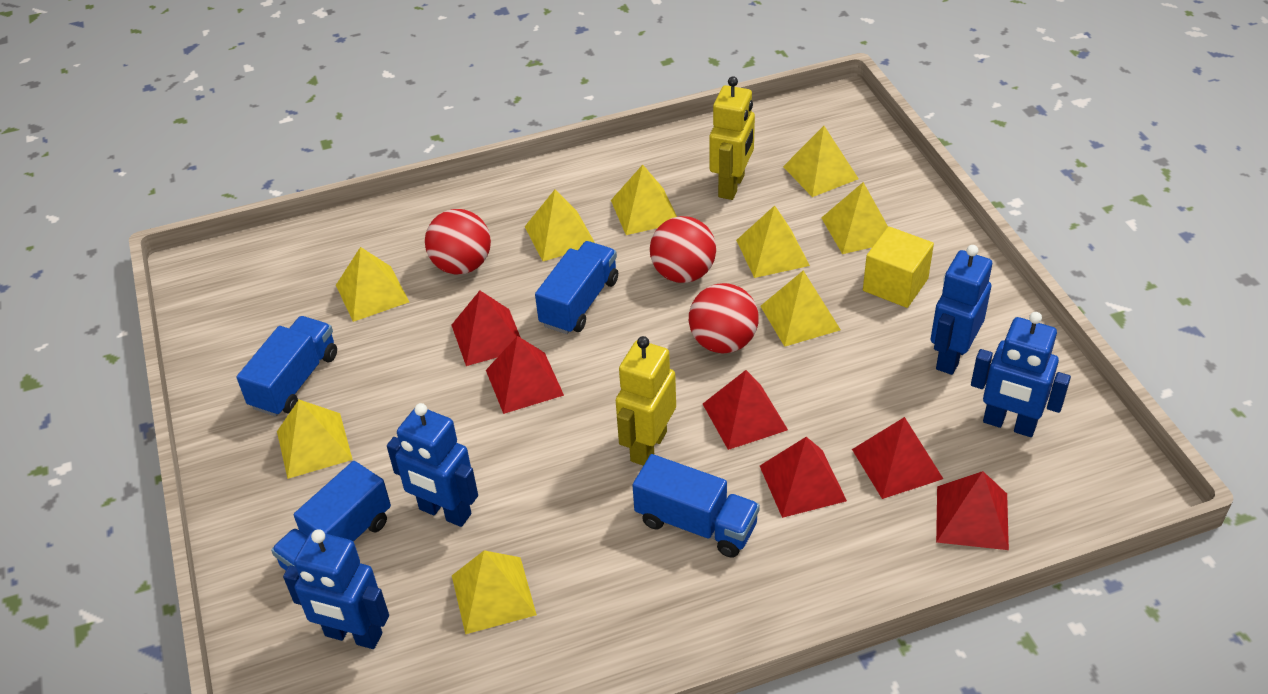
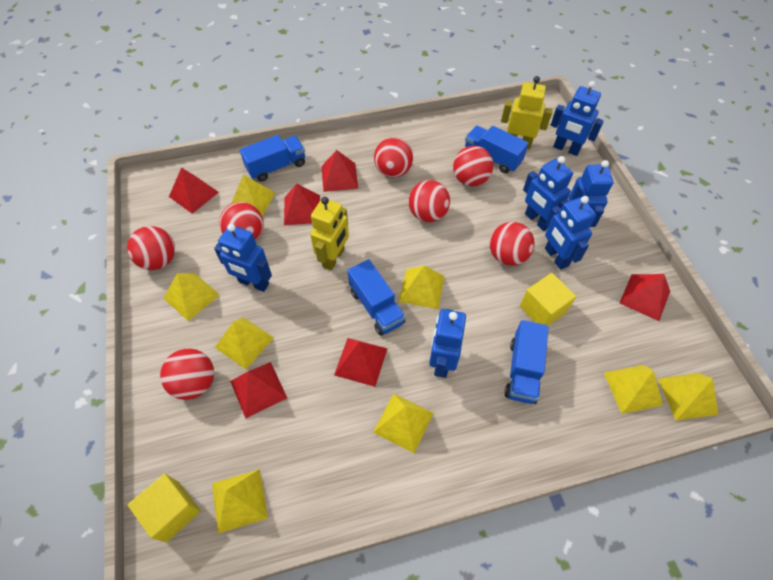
blue robot: 4 -> 6
red ball: 3 -> 7
yellow cube: 1 -> 2
yellow pyramid: 9 -> 8

